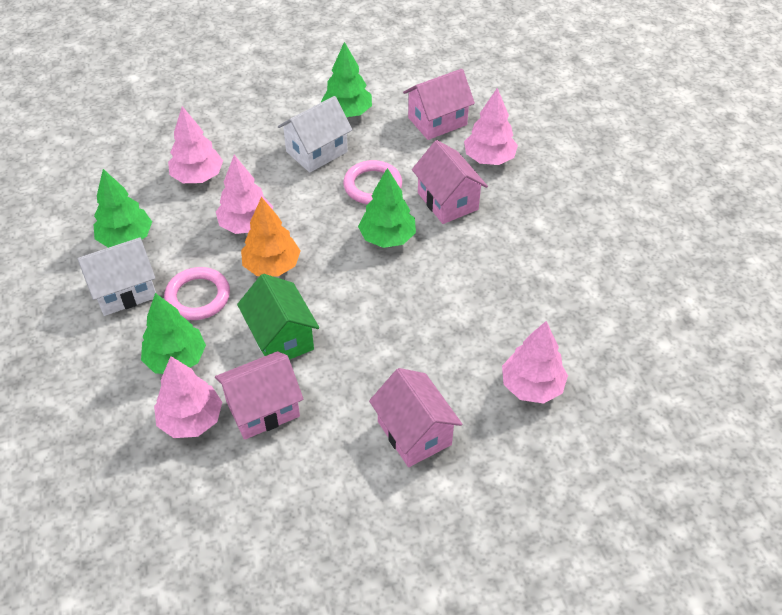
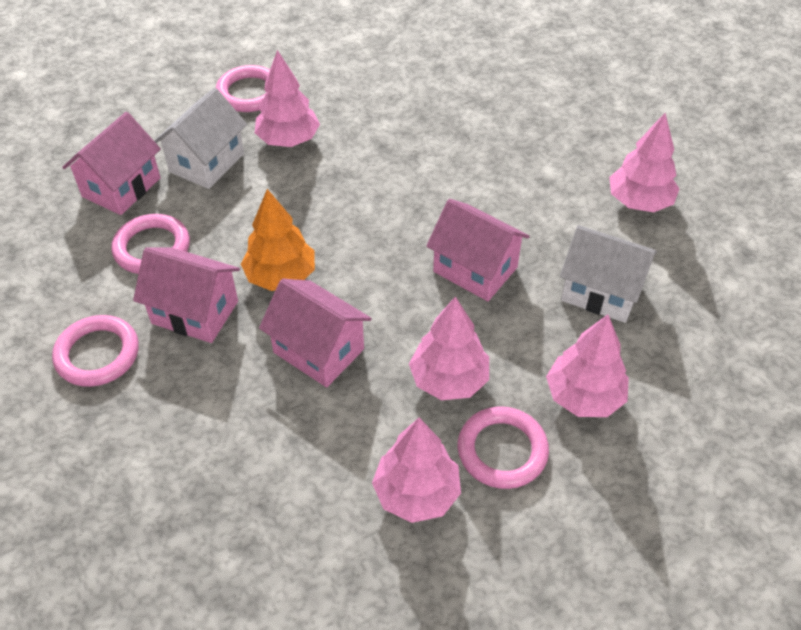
green house: 1 -> 0
green tree: 4 -> 0
pink ring: 2 -> 4

